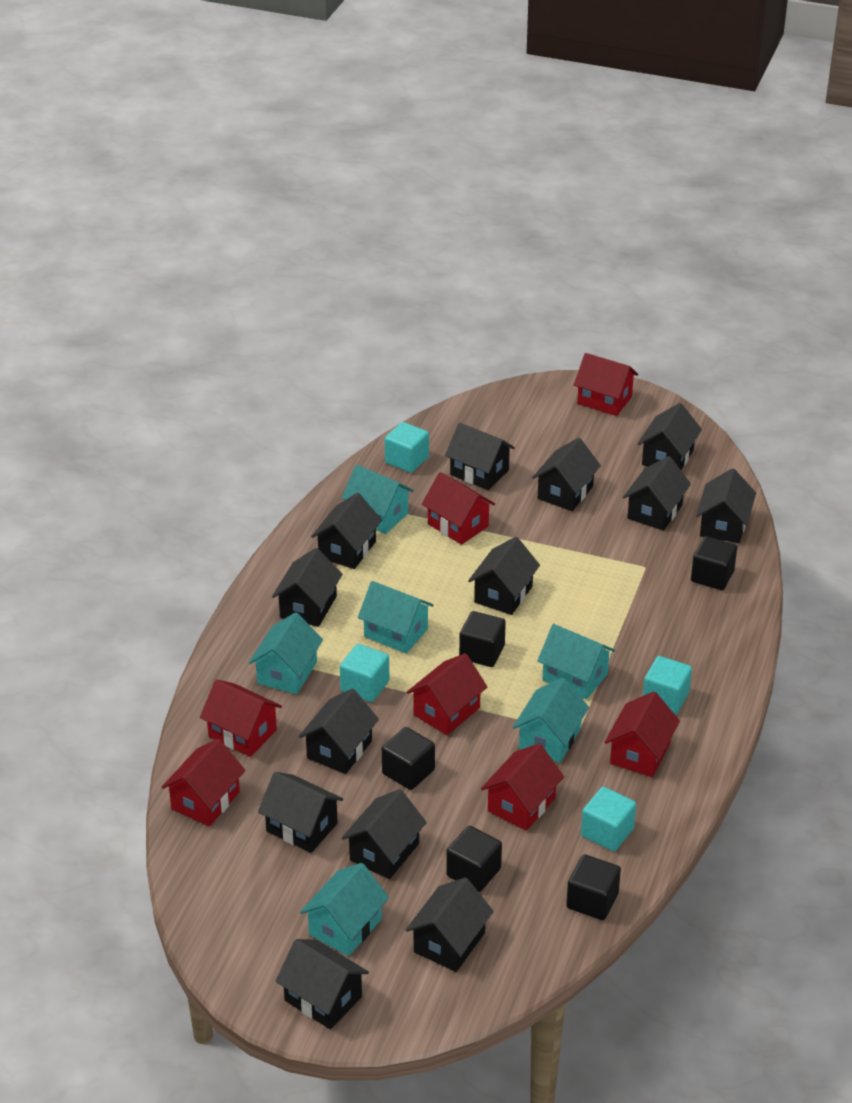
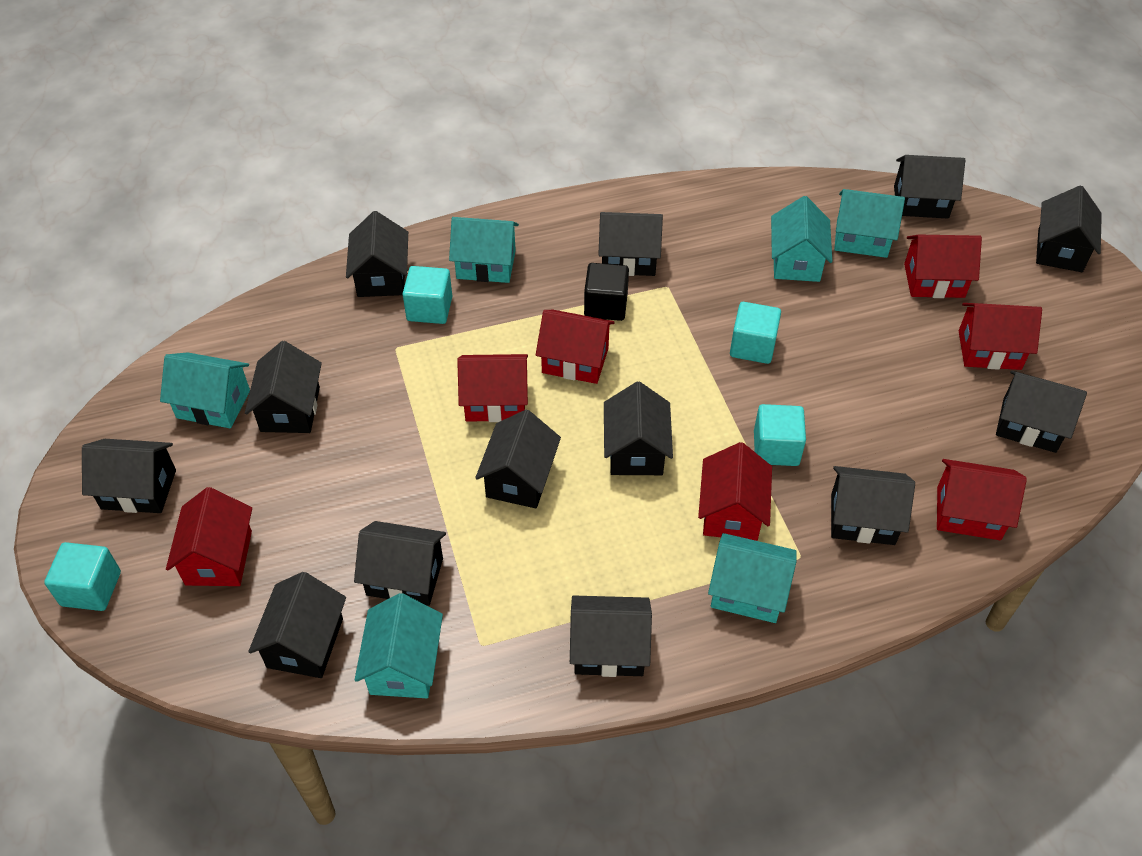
black cube: 5 -> 1

